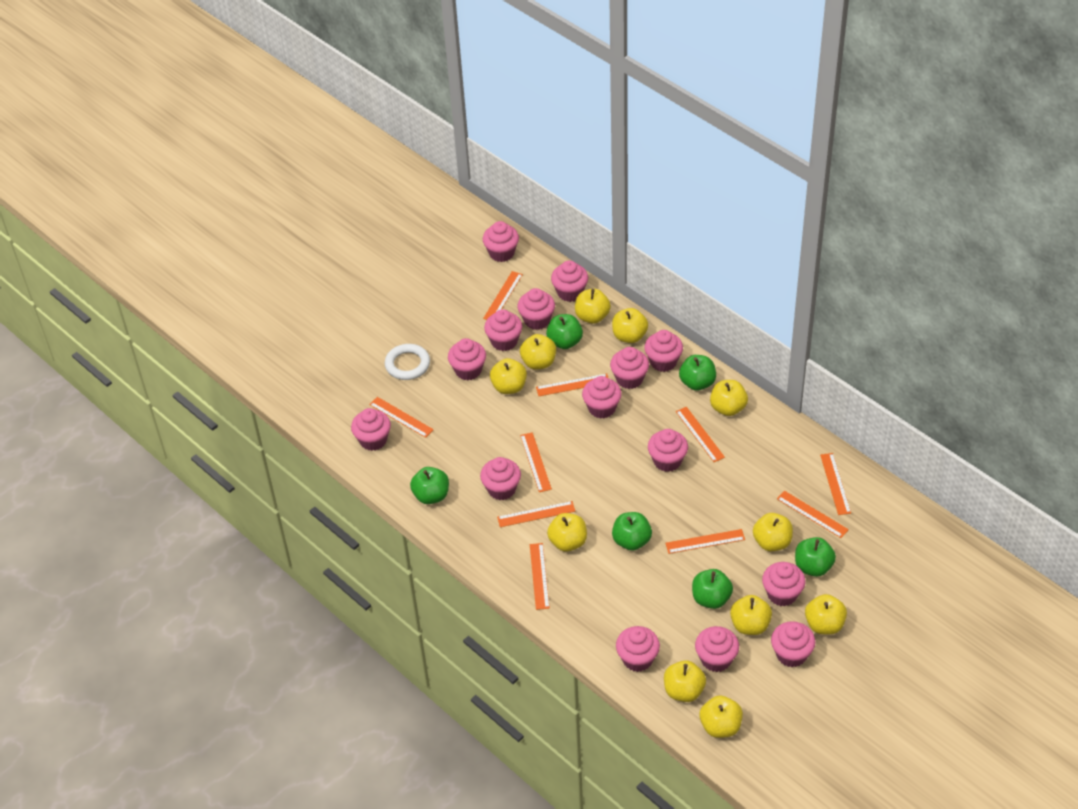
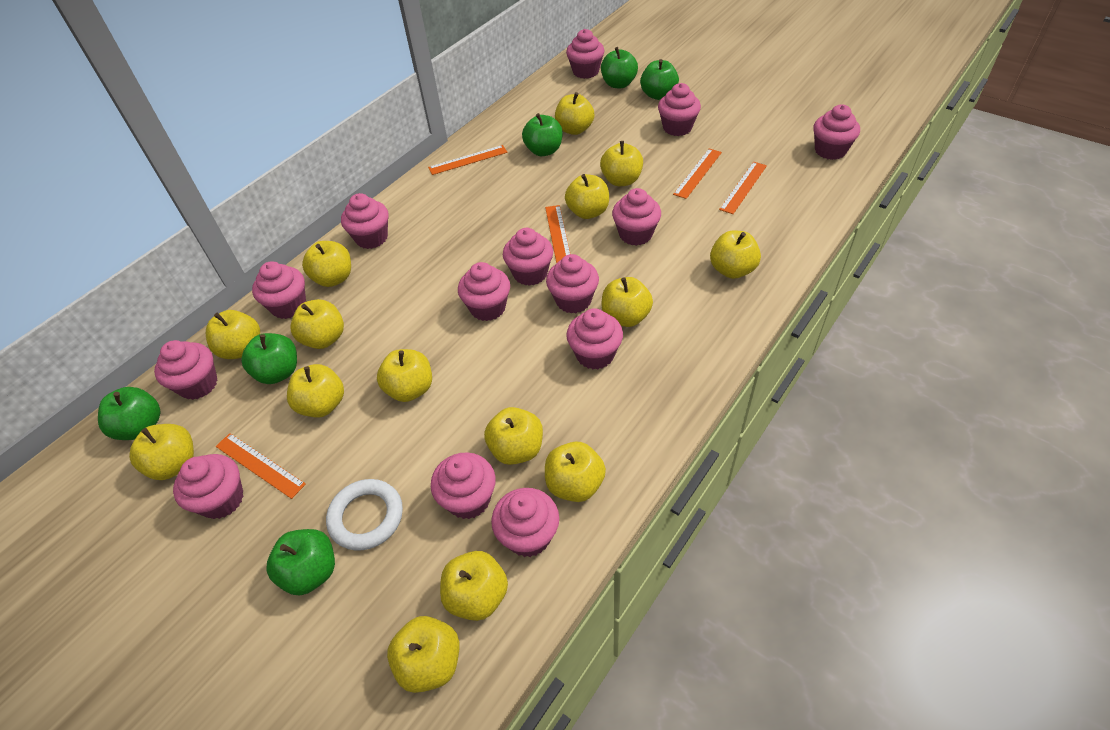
orange ruler: 10 -> 5
pink cupcake: 15 -> 14
yellow apple: 11 -> 15

